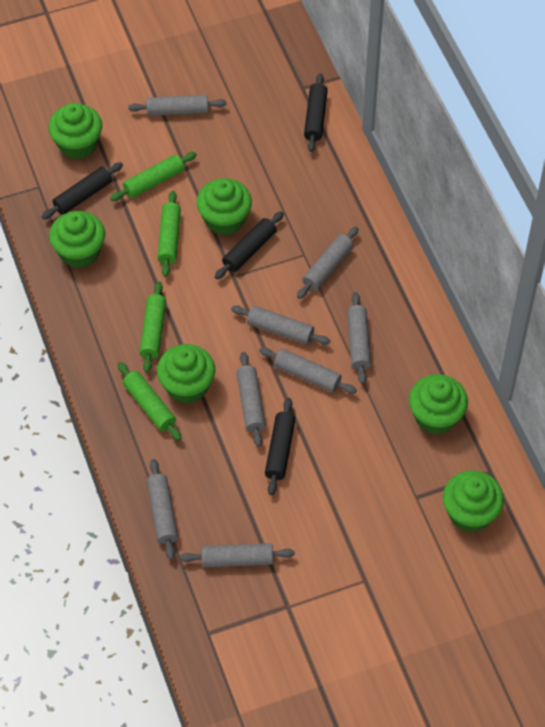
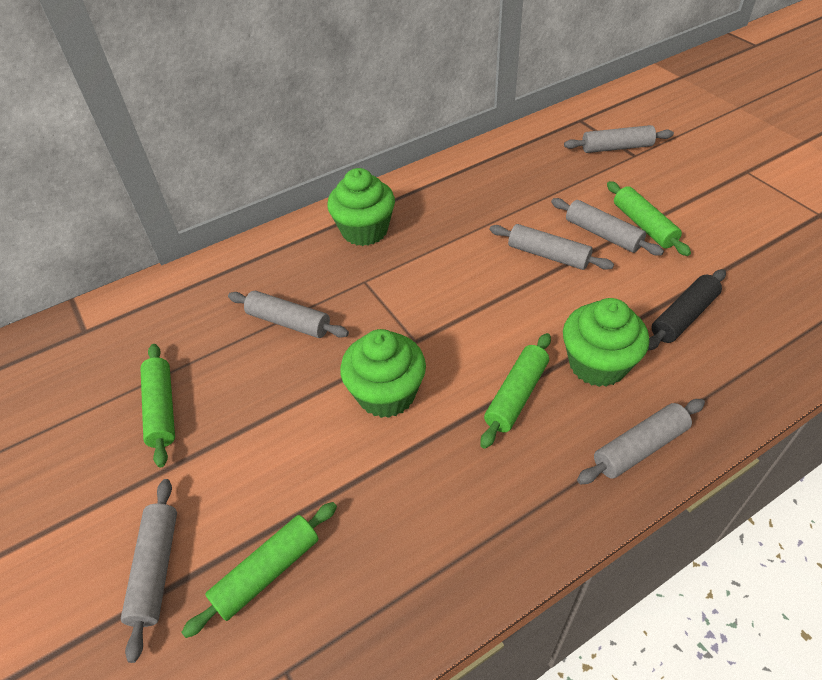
black rolling pin: 4 -> 1
green cupcake: 6 -> 3
grey rolling pin: 8 -> 6

